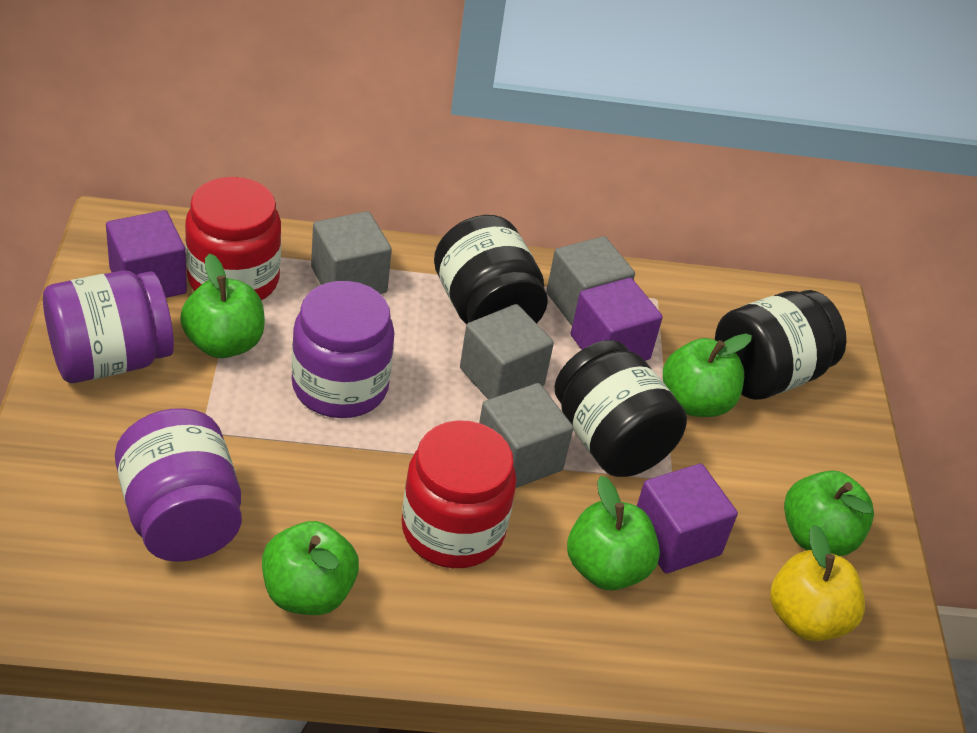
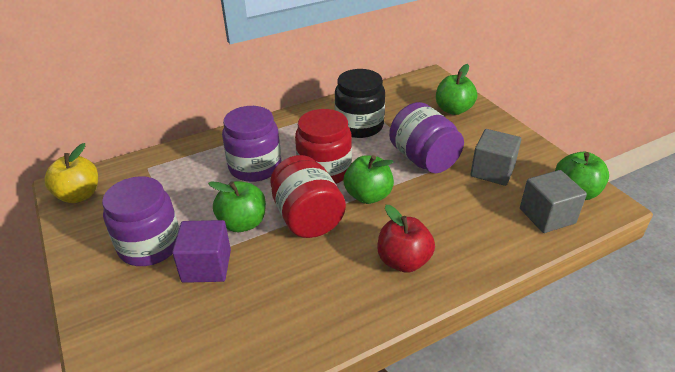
black jar: 3 -> 1
green apple: 5 -> 4
grey cube: 4 -> 2
purple cube: 3 -> 1
red apple: 0 -> 1

